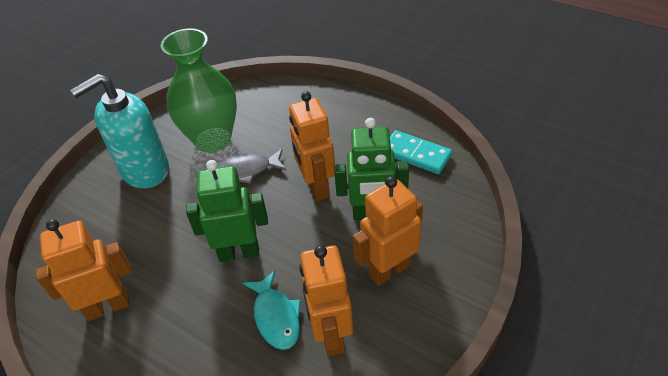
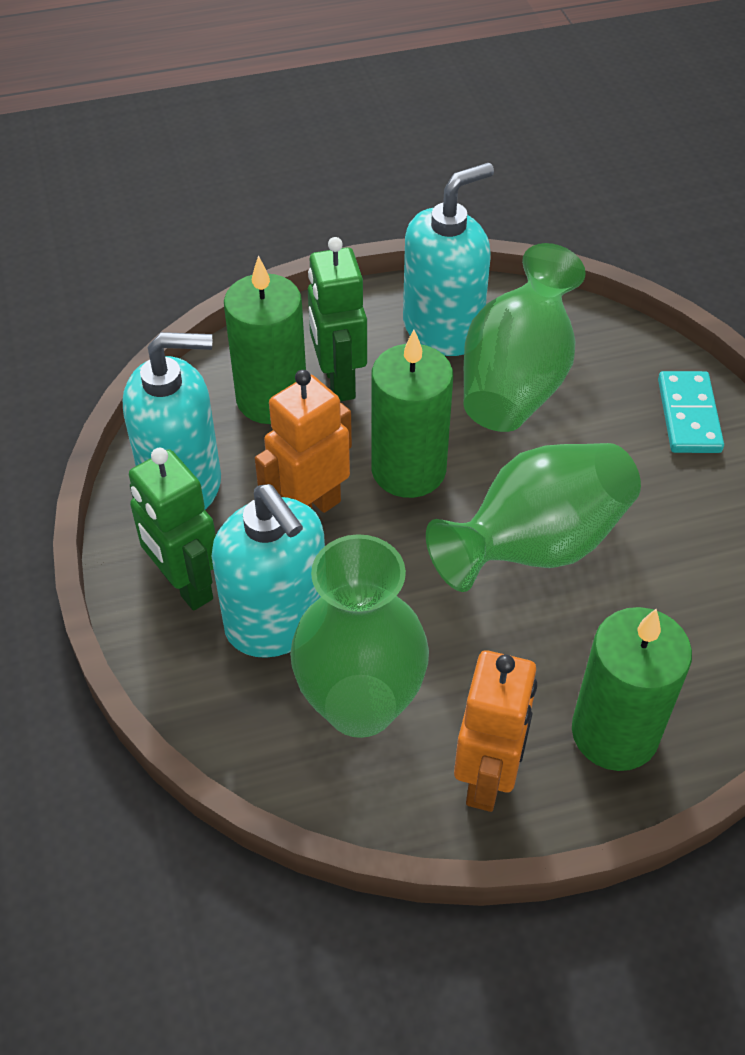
green candle: 0 -> 3
green vase: 1 -> 3
grey fish: 1 -> 0
orange robot: 4 -> 2
turquoise fish: 1 -> 0
turquoise soap dispenser: 1 -> 3

